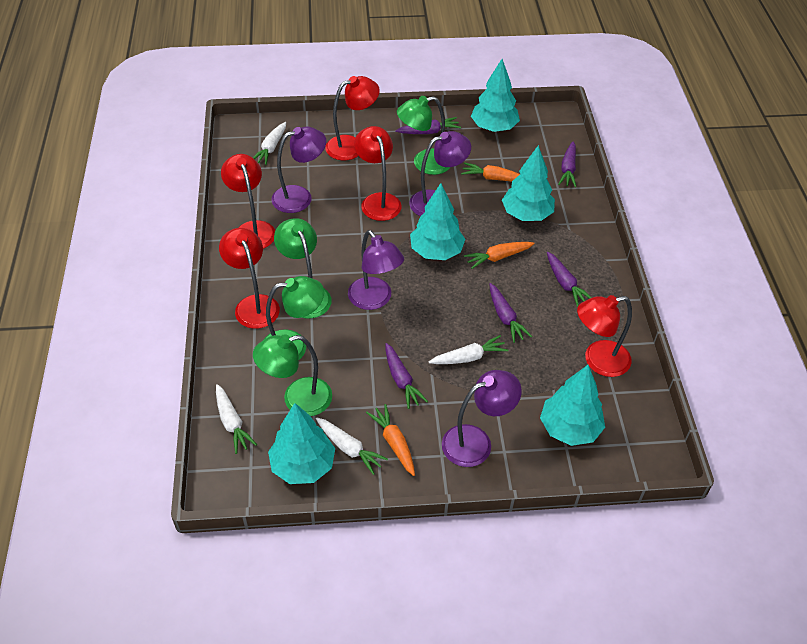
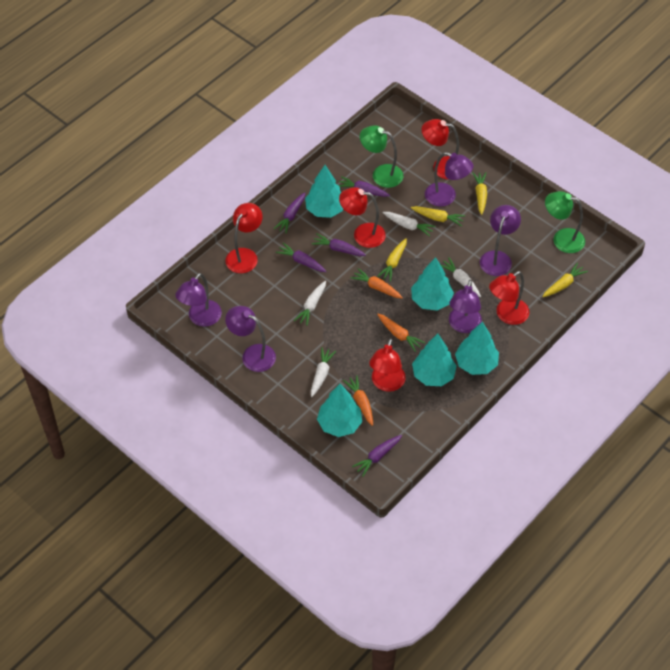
green lamp: 4 -> 2
purple lamp: 4 -> 5
yellow carrot: 0 -> 4

